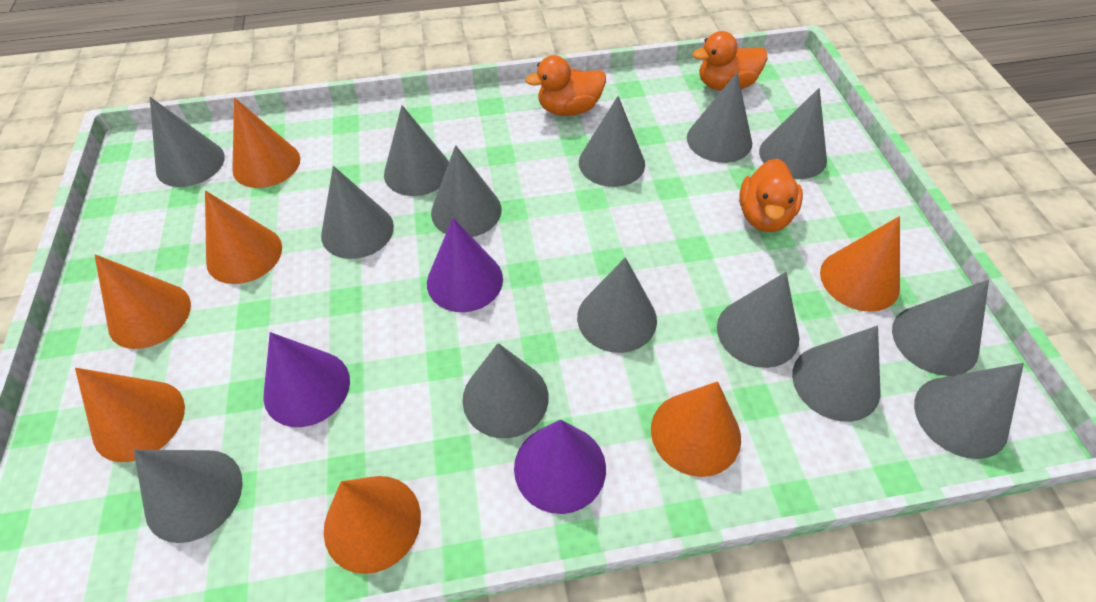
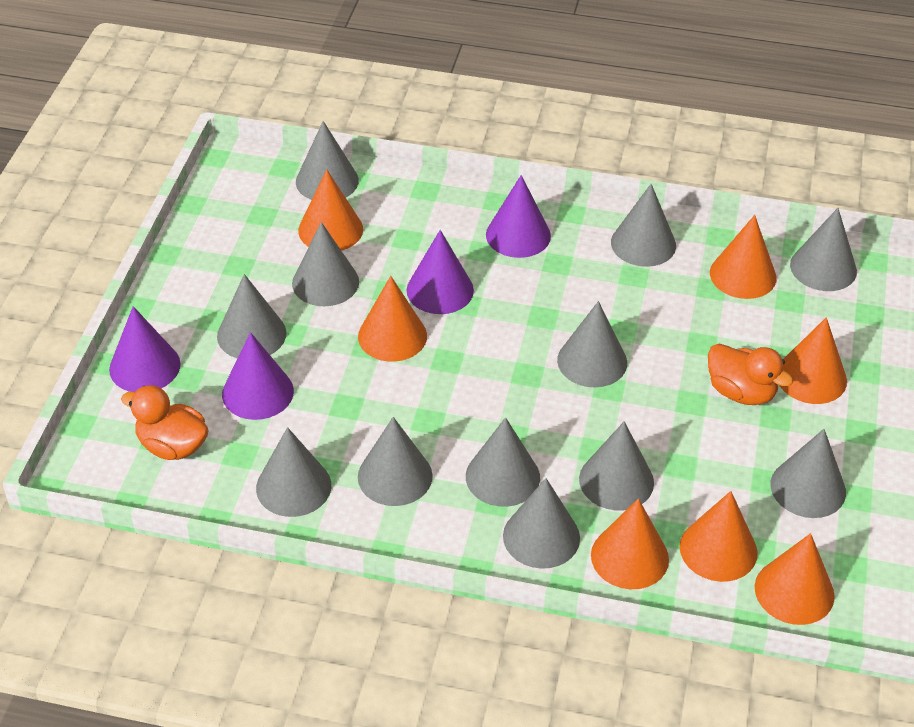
grey cone: 14 -> 12
orange duck: 3 -> 2
purple cone: 3 -> 4

